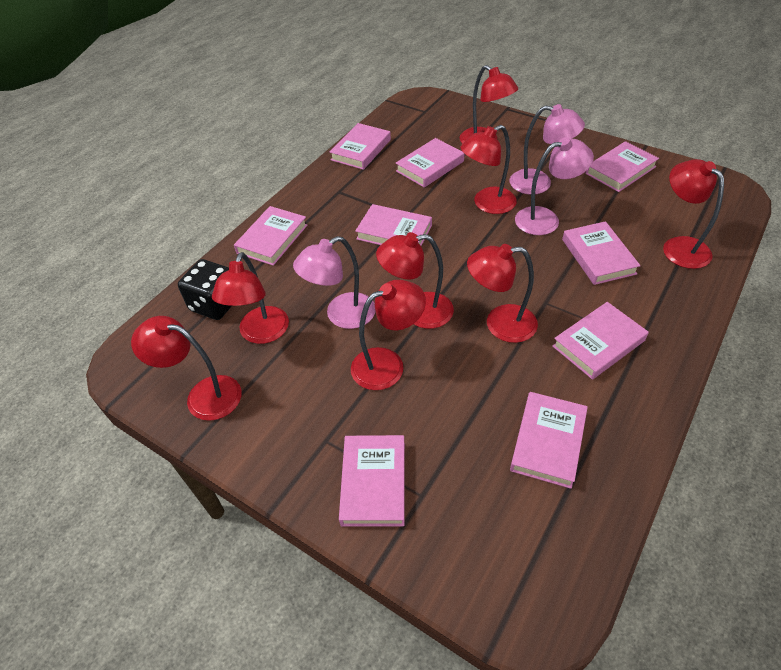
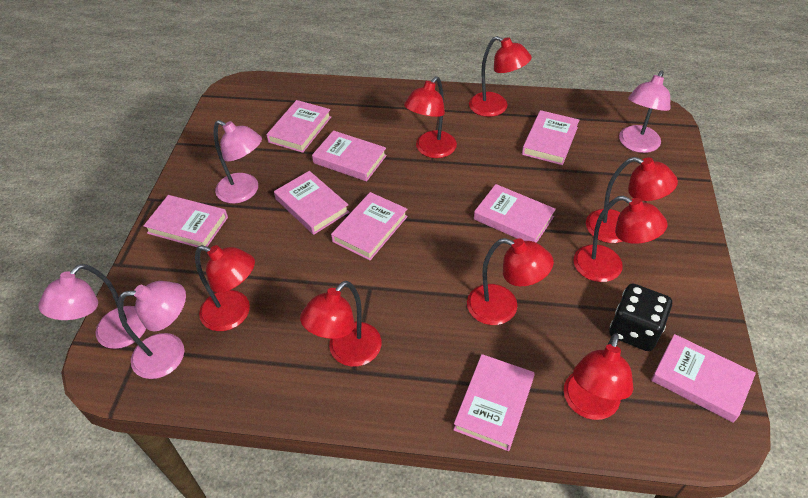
pink lamp: 3 -> 4

